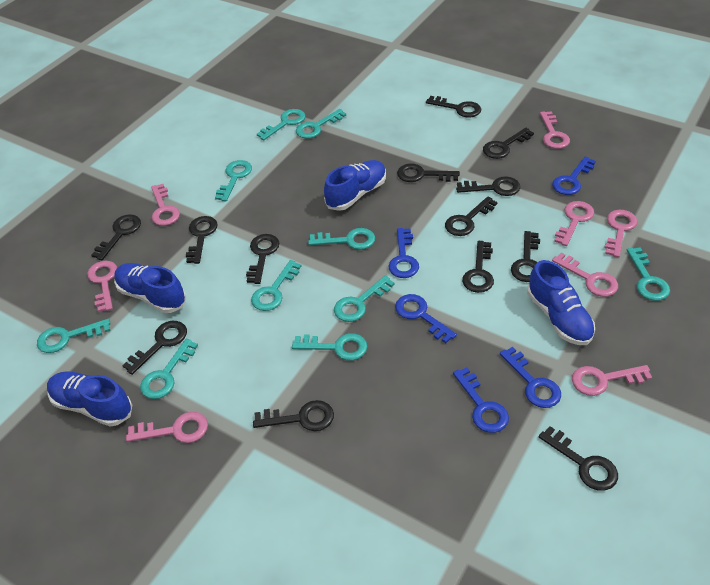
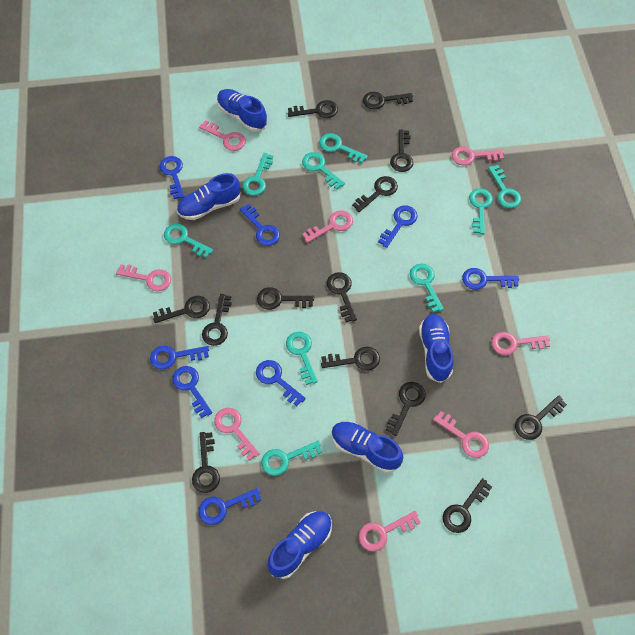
blue key: 5 -> 8
blue shoe: 4 -> 5
turquoise key: 10 -> 9

